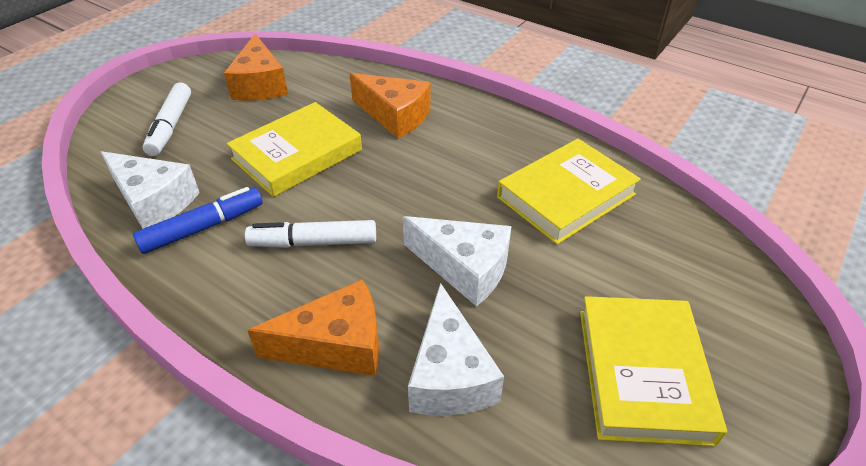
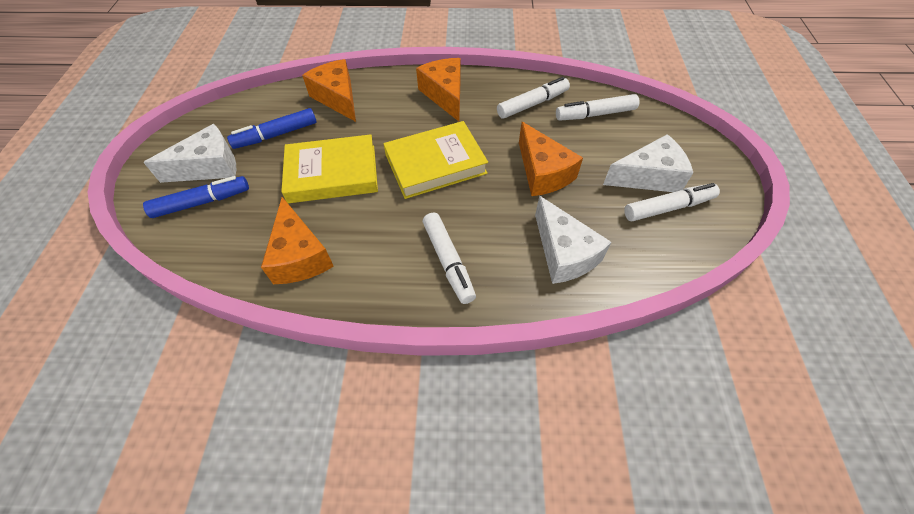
blue marker: 1 -> 2
orange cheese: 3 -> 4
white marker: 2 -> 4
yellow book: 3 -> 2

